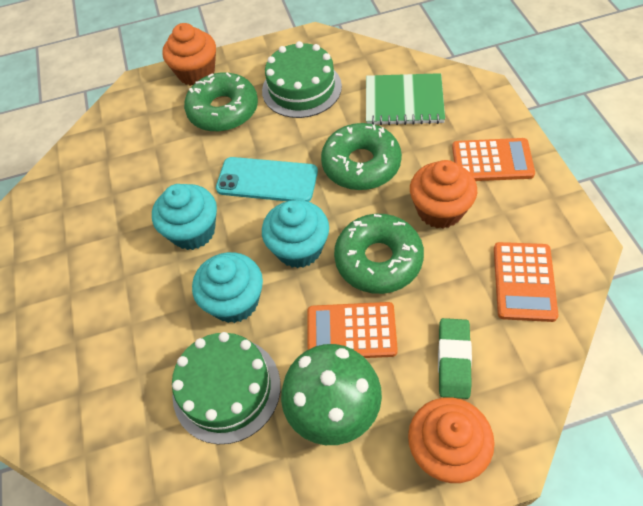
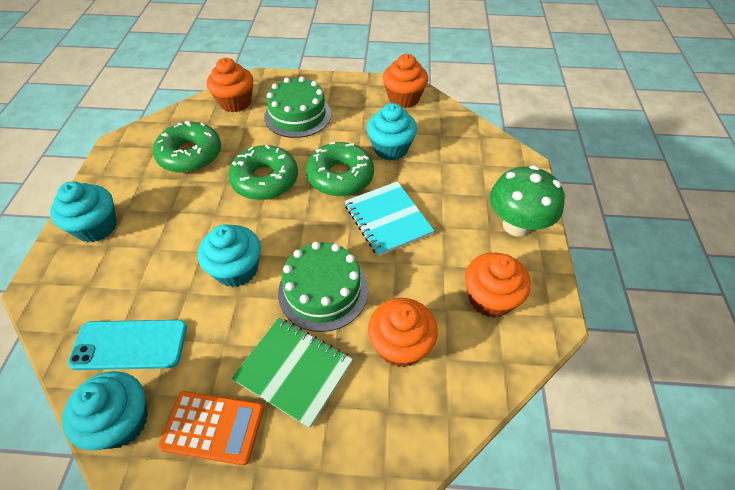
green eraser: 1 -> 0
orange calculator: 3 -> 1
orange cupcake: 3 -> 4
turquoise cupcake: 3 -> 4
turquoise notebook: 0 -> 1

